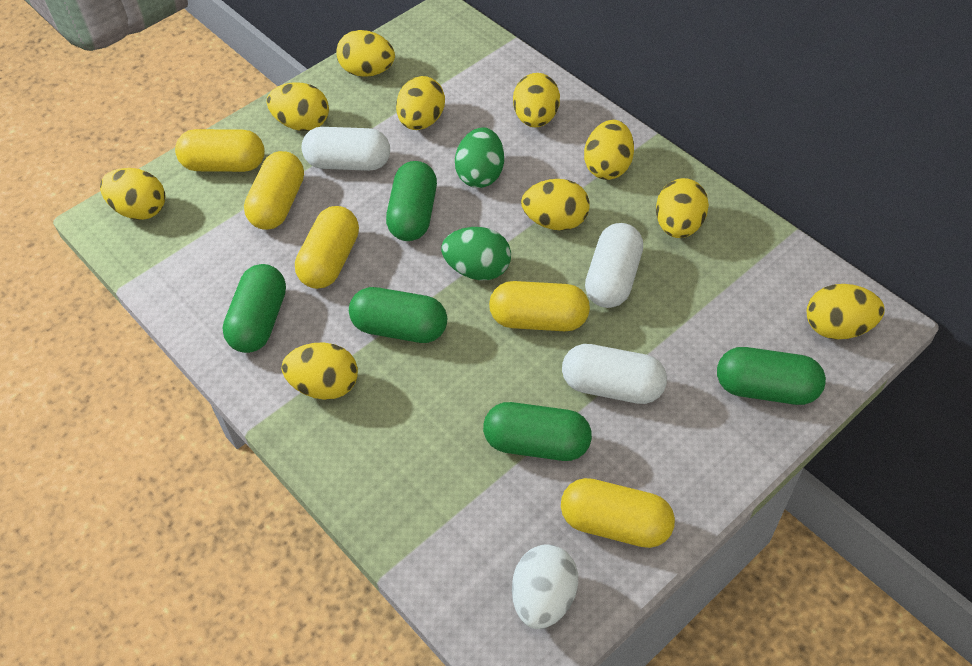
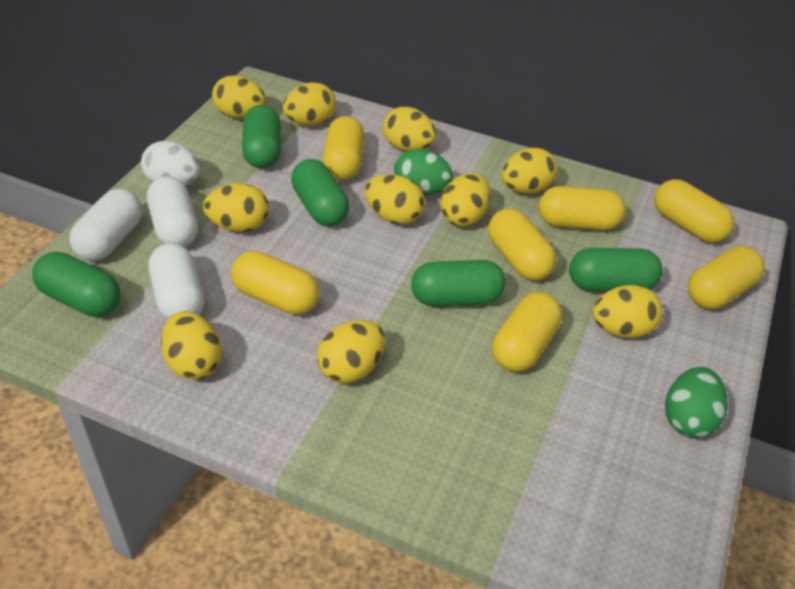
yellow capsule: 5 -> 7

